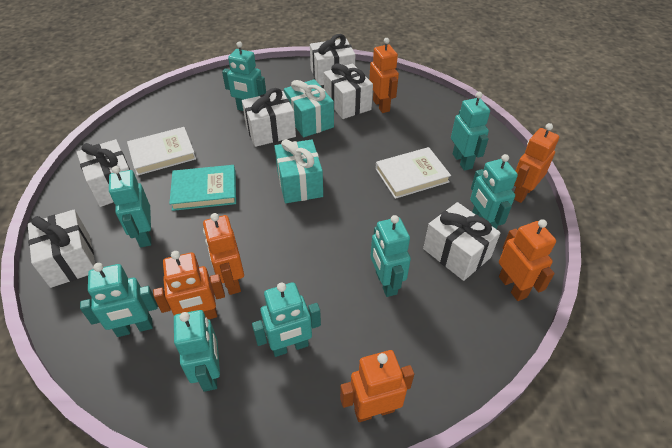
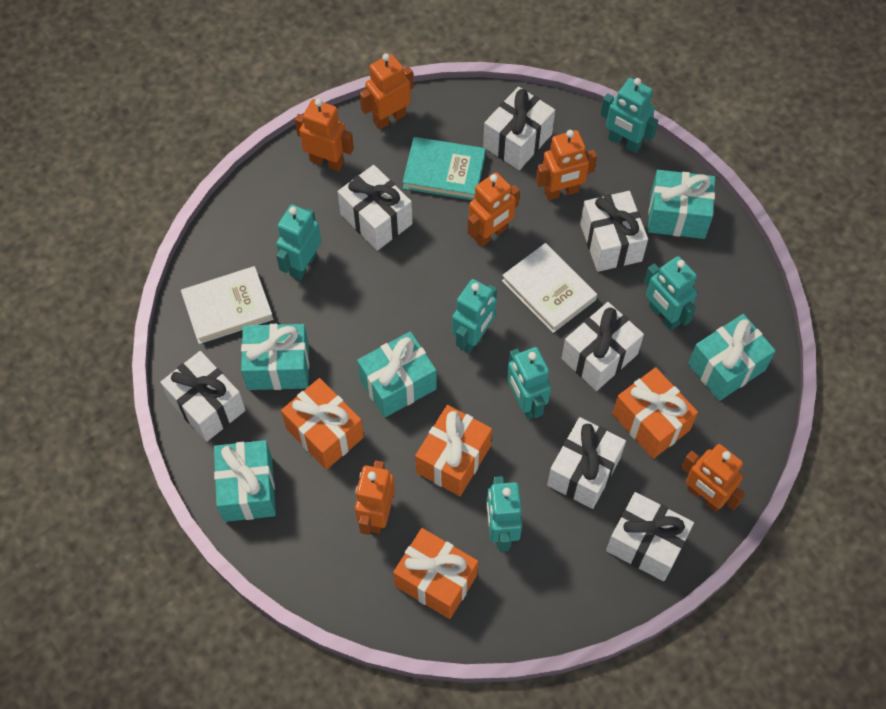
orange gift: 0 -> 4
turquoise gift: 2 -> 5
turquoise robot: 8 -> 6
white gift: 6 -> 7

